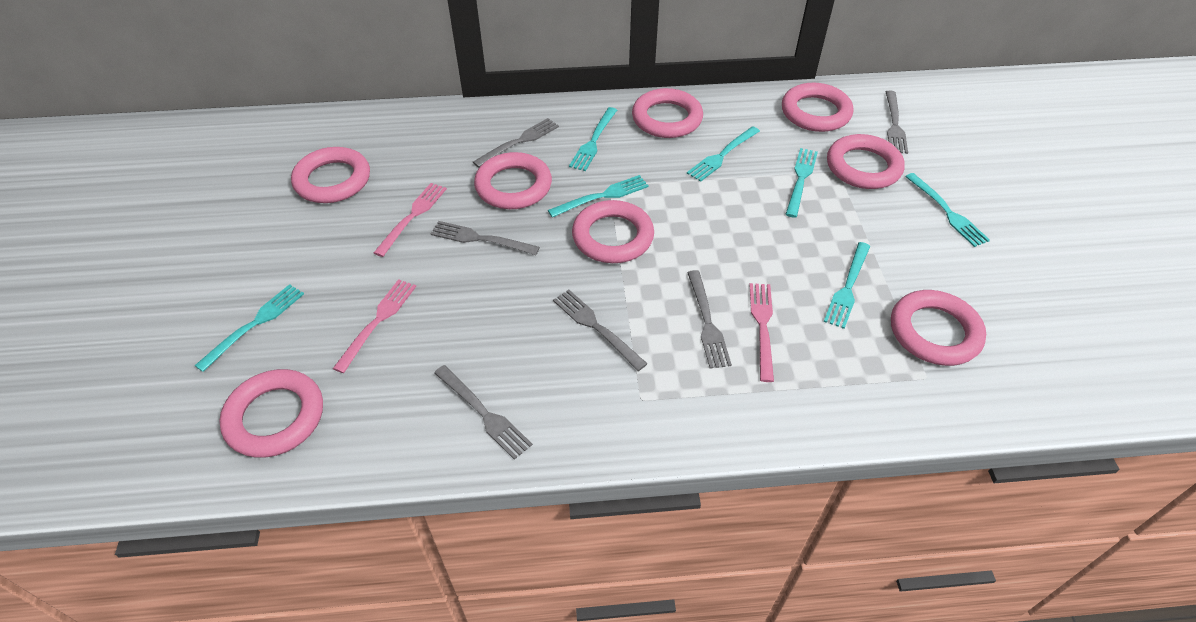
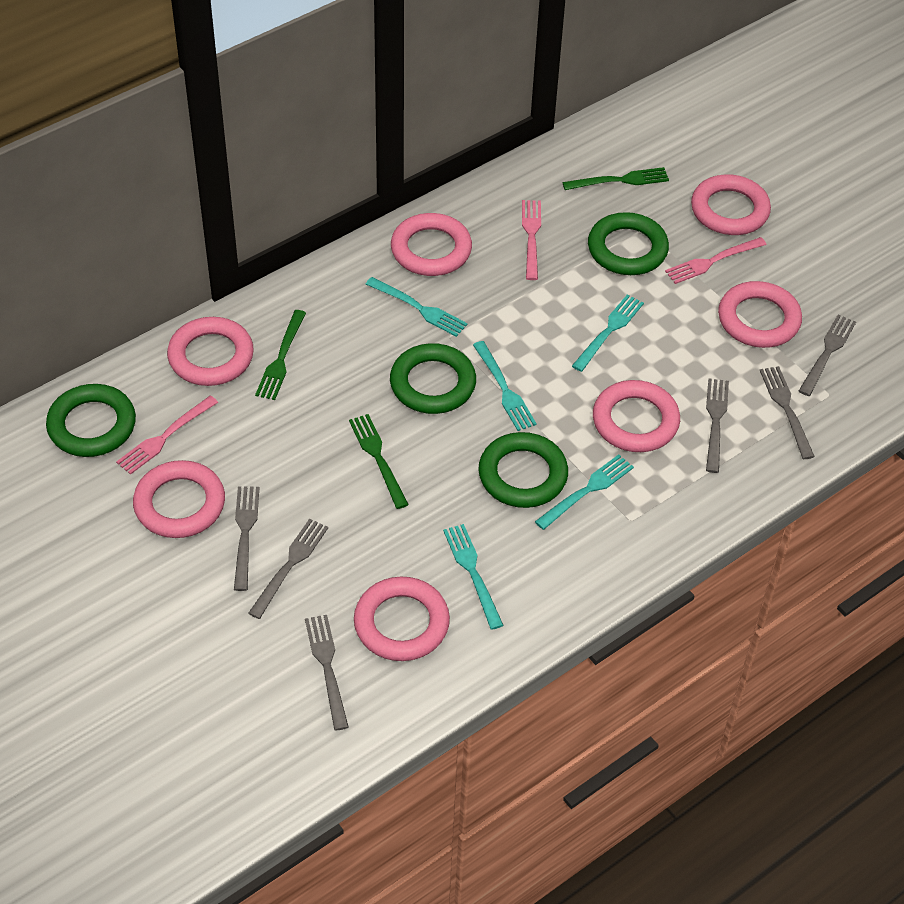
green fork: 0 -> 3
green ring: 0 -> 4
pink ring: 8 -> 7
turquoise fork: 7 -> 5

